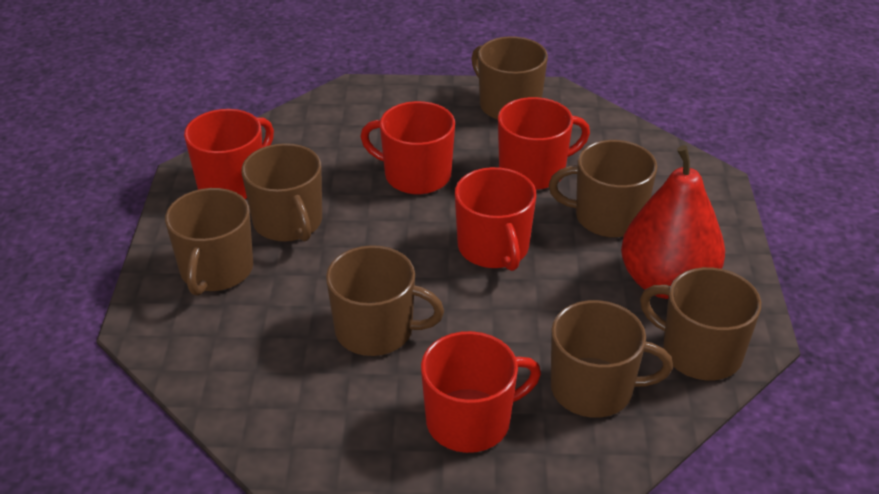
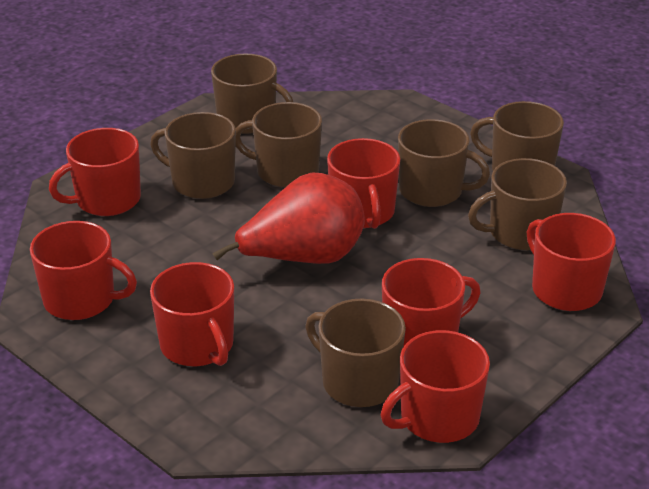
red mug: 5 -> 7

